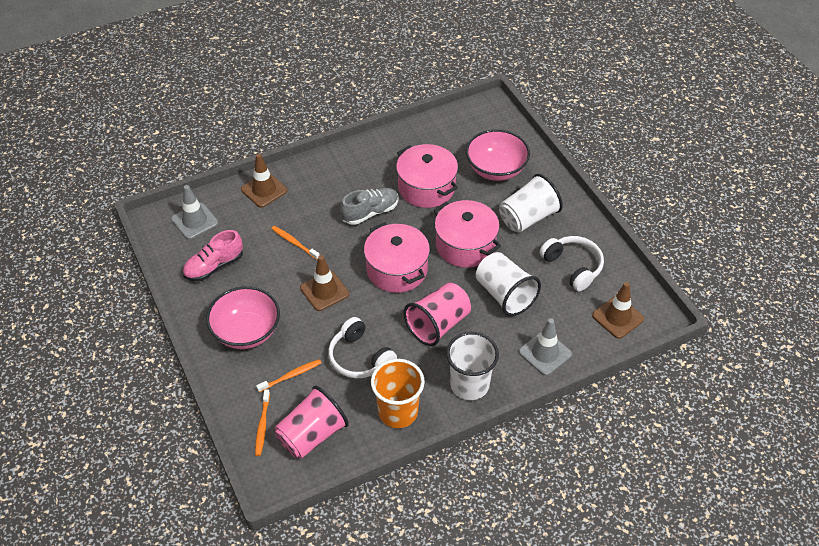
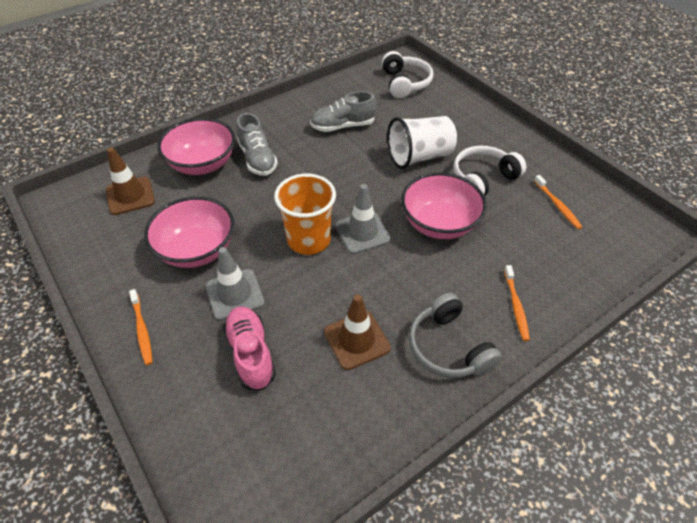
brown traffic cone: 3 -> 2
grey headphones: 0 -> 1
grey shoe: 1 -> 2
pink bowl: 2 -> 3
pink cup: 2 -> 0
pink pot: 3 -> 0
white cup: 3 -> 1

